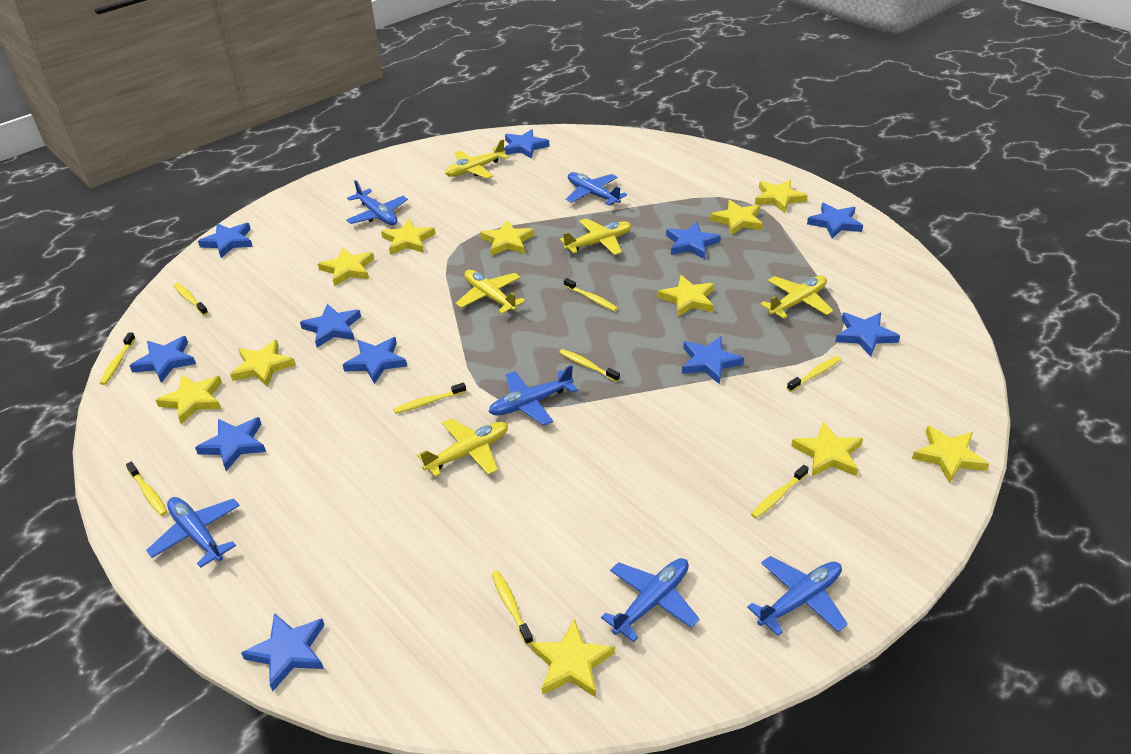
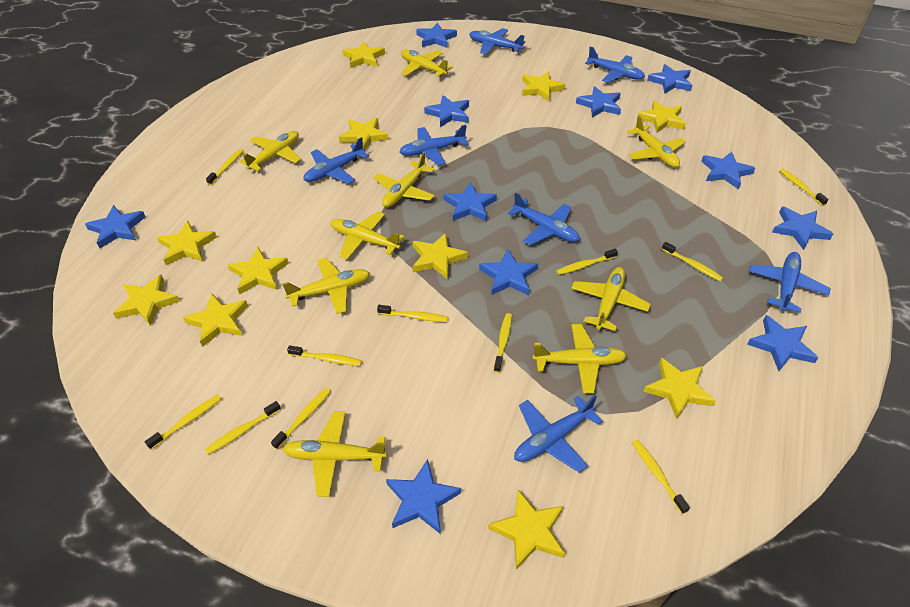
blue plane: 6 -> 7
yellow plane: 5 -> 9
yellow toothbrush: 9 -> 11

